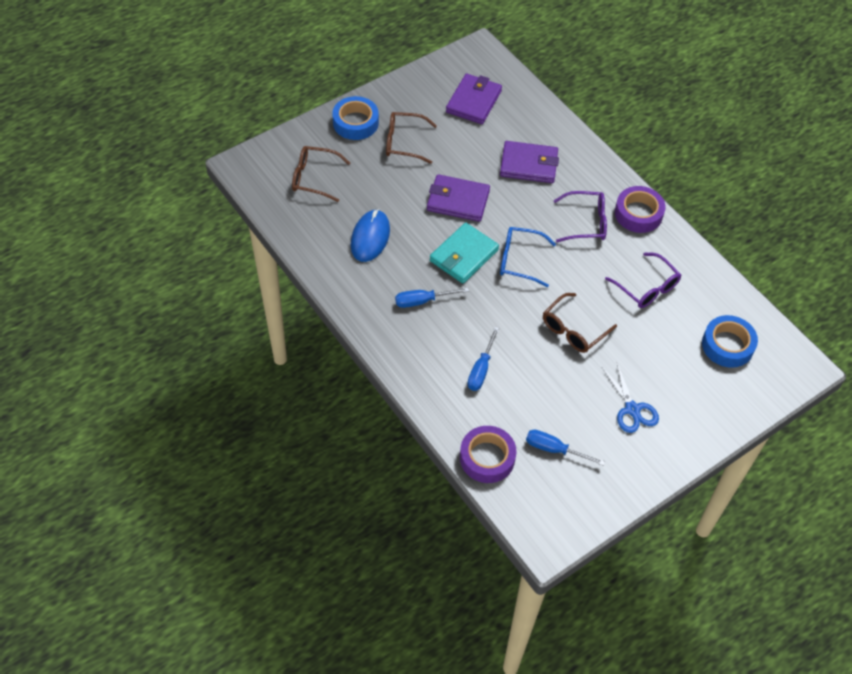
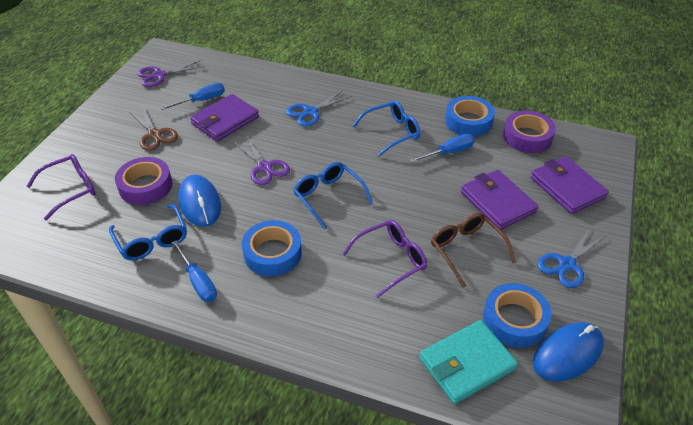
blue glasses: 1 -> 3
blue mouse: 1 -> 2
blue scissors: 1 -> 2
blue tape: 2 -> 3
brown glasses: 3 -> 1
brown scissors: 0 -> 1
purple scissors: 0 -> 2

